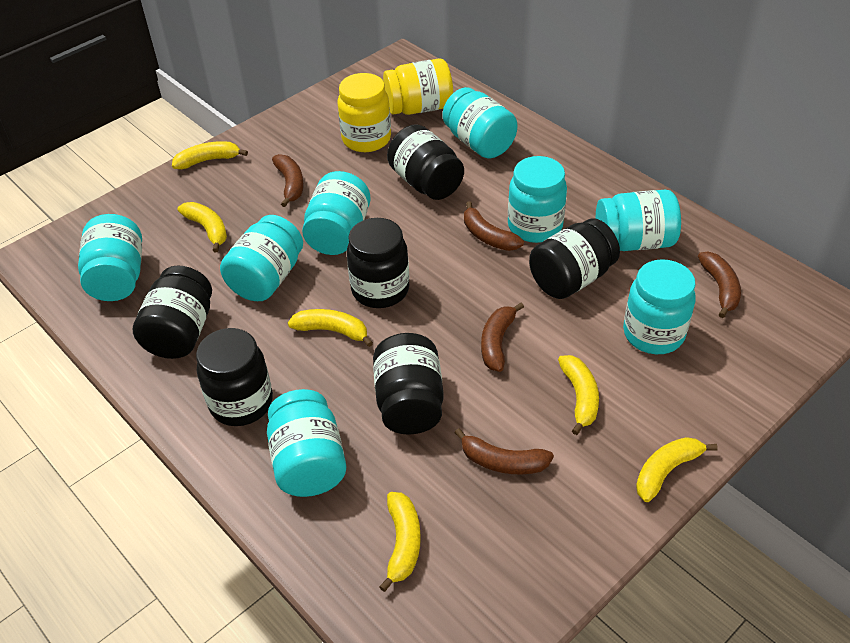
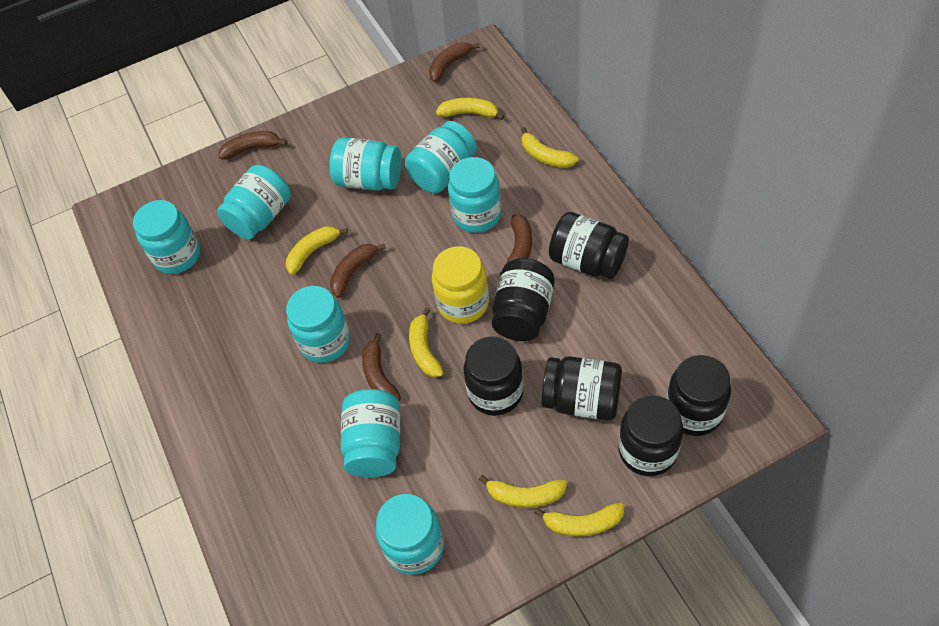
yellow jar: 2 -> 1

